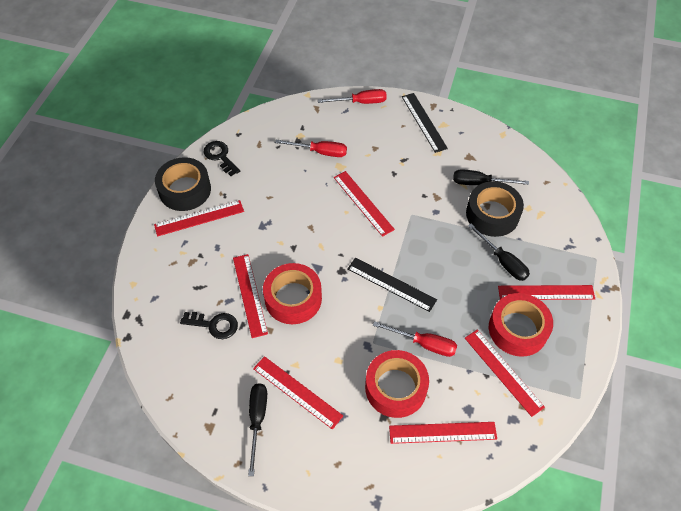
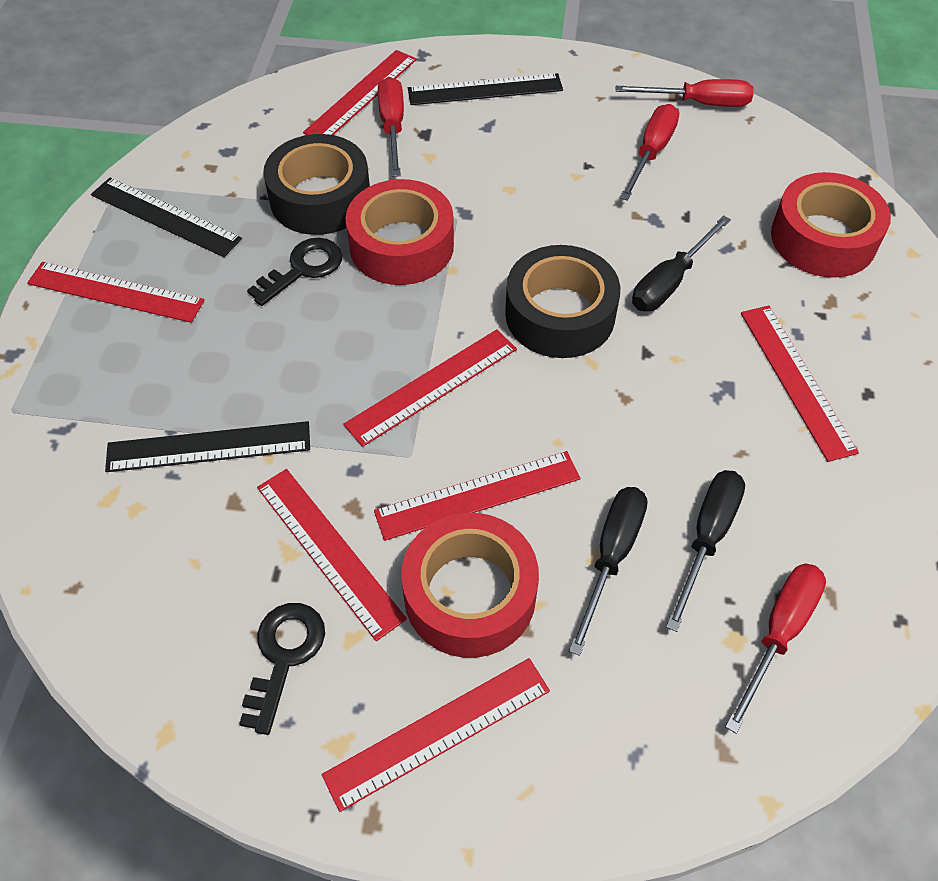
black ruler: 2 -> 3
red screwdriver: 3 -> 4

